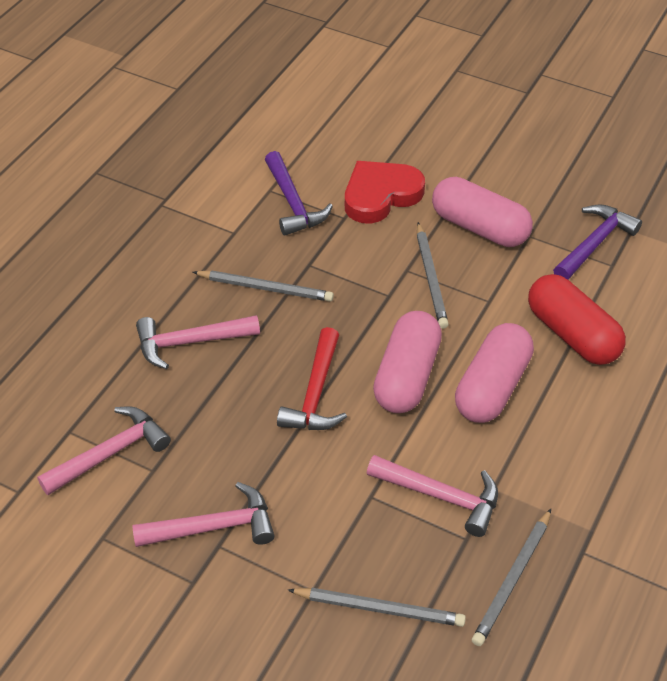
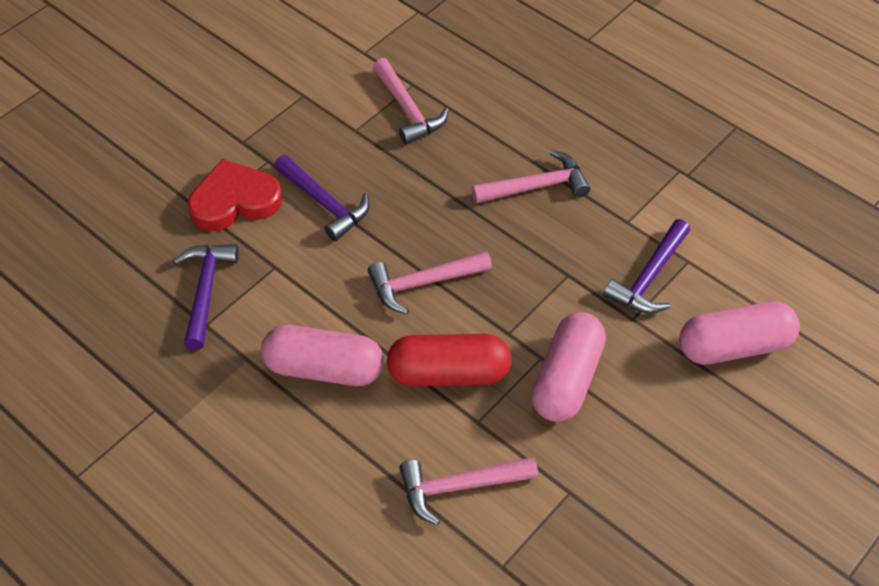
grey pencil: 4 -> 0
purple hammer: 2 -> 3
red hammer: 1 -> 0

